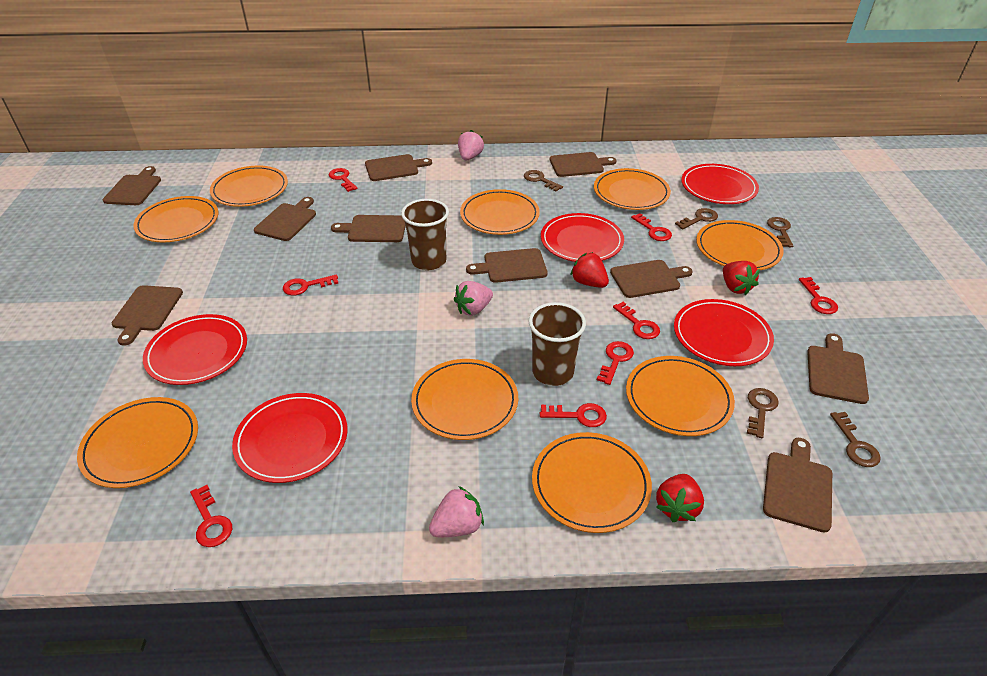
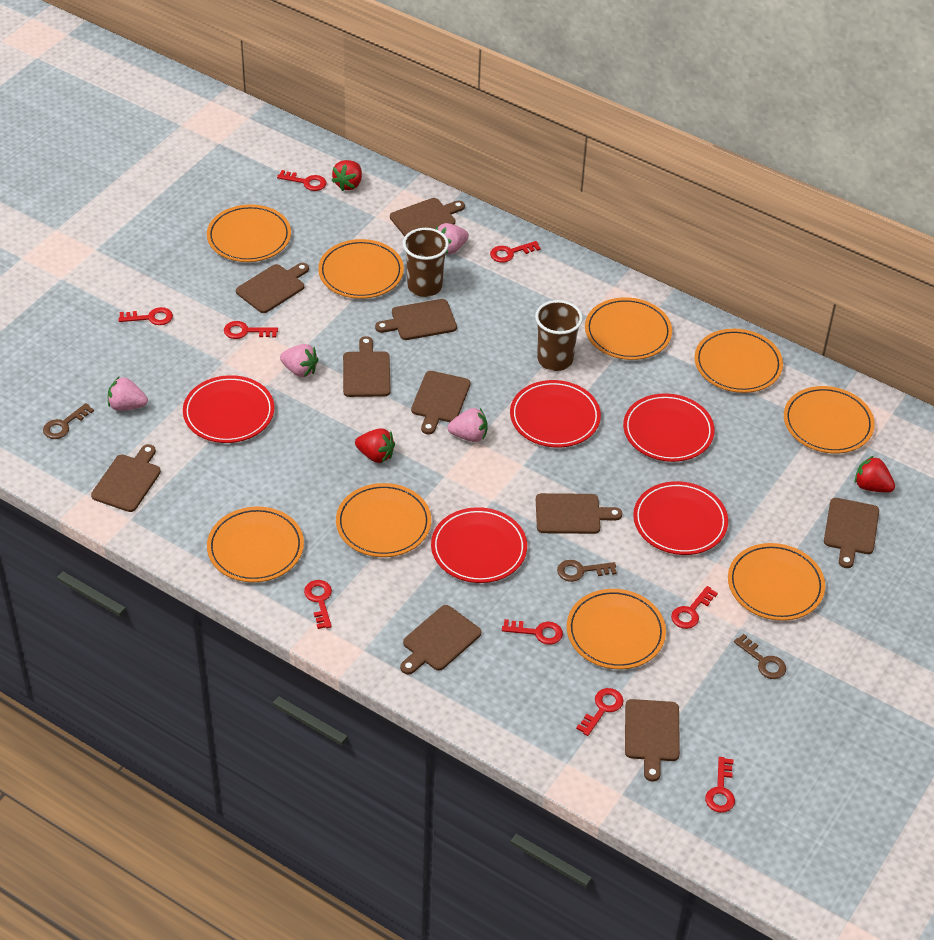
brown key: 5 -> 3
pink strawberry: 3 -> 4
red key: 8 -> 9

